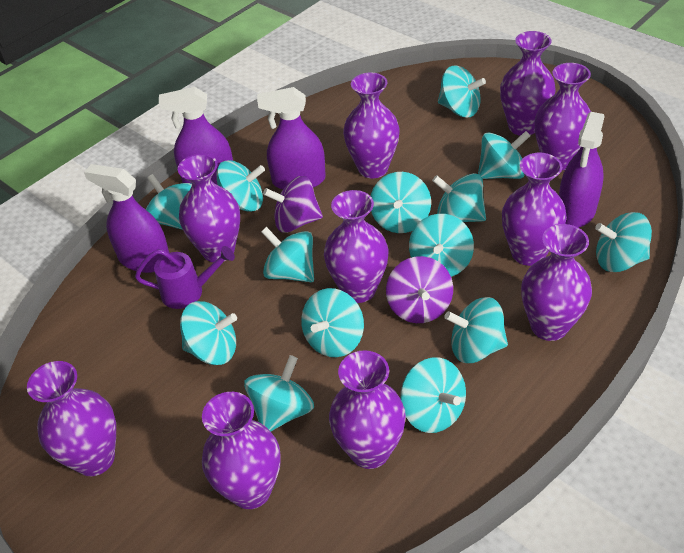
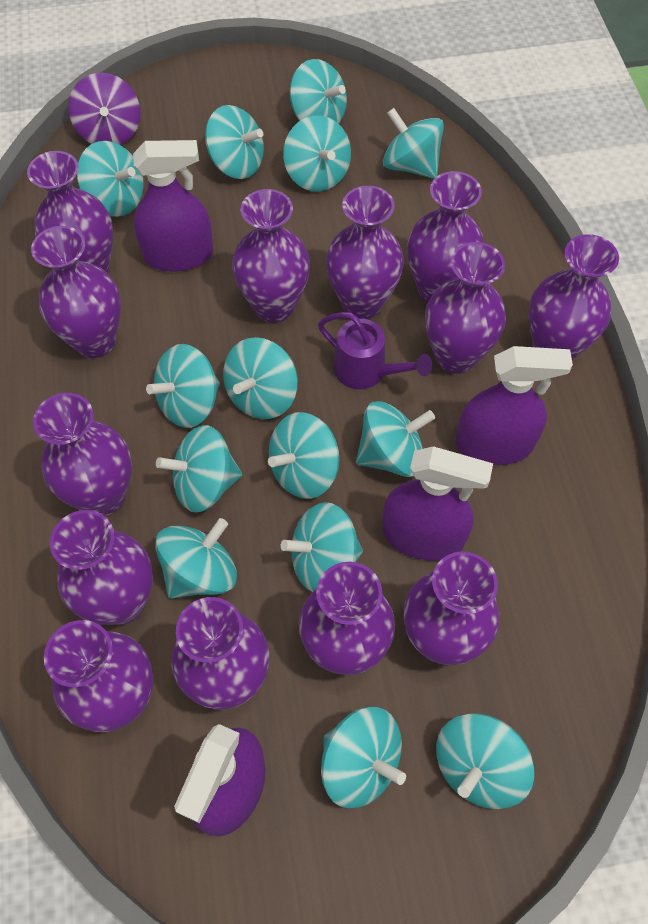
purple spinning top: 2 -> 1
purple vase: 10 -> 13

